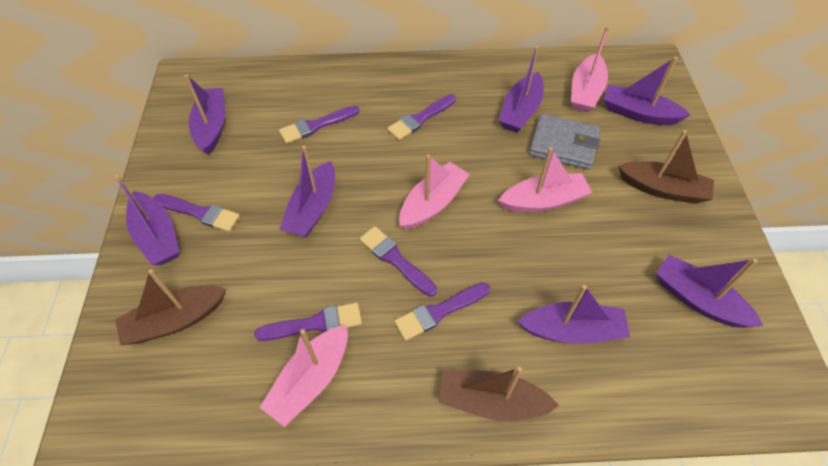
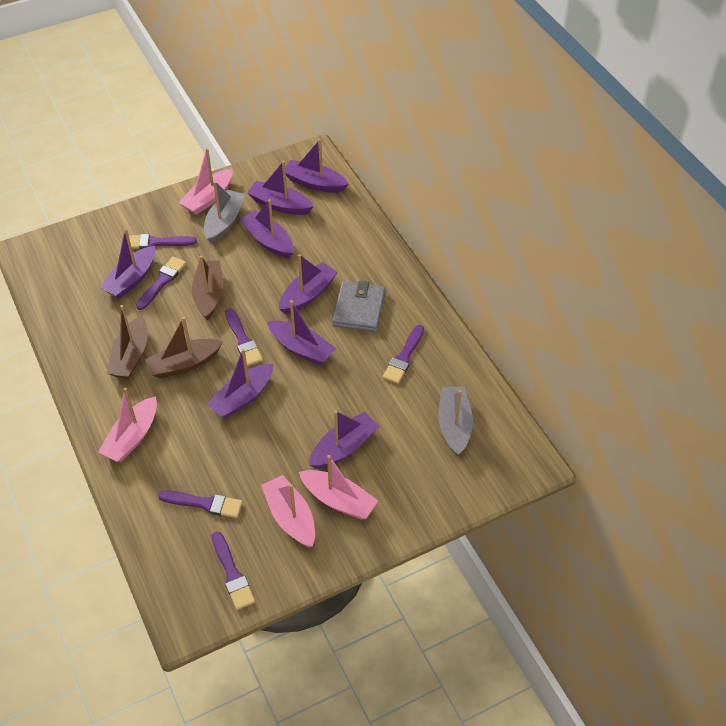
grey boat: 0 -> 2
purple boat: 7 -> 8

